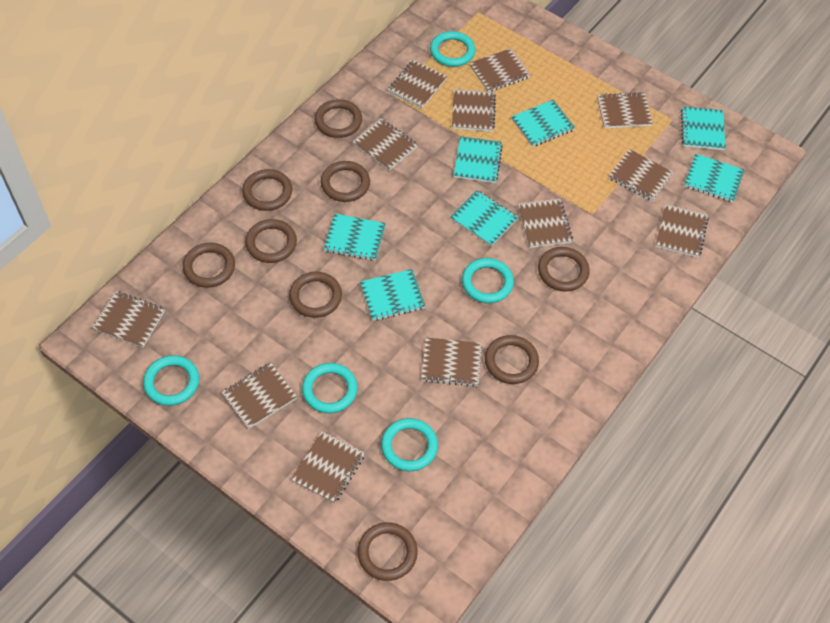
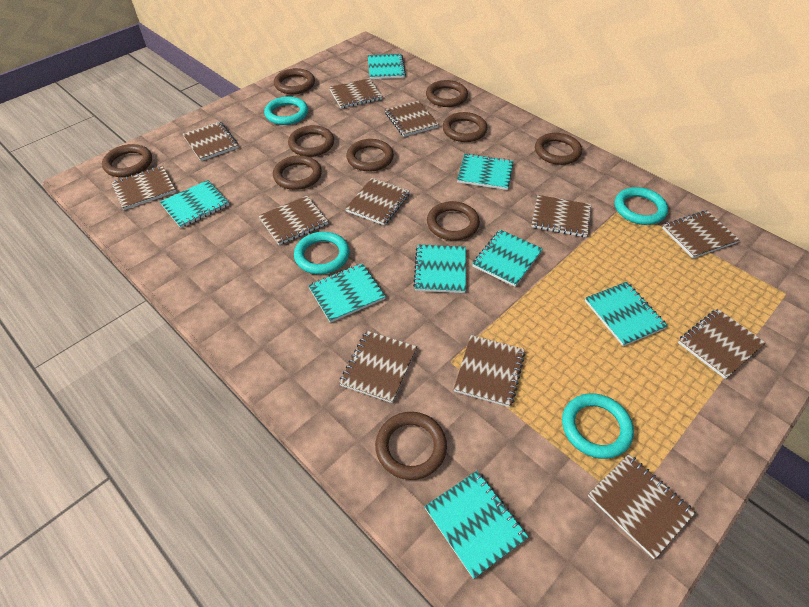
brown ring: 9 -> 10
turquoise notebook: 7 -> 8
turquoise ring: 5 -> 4

